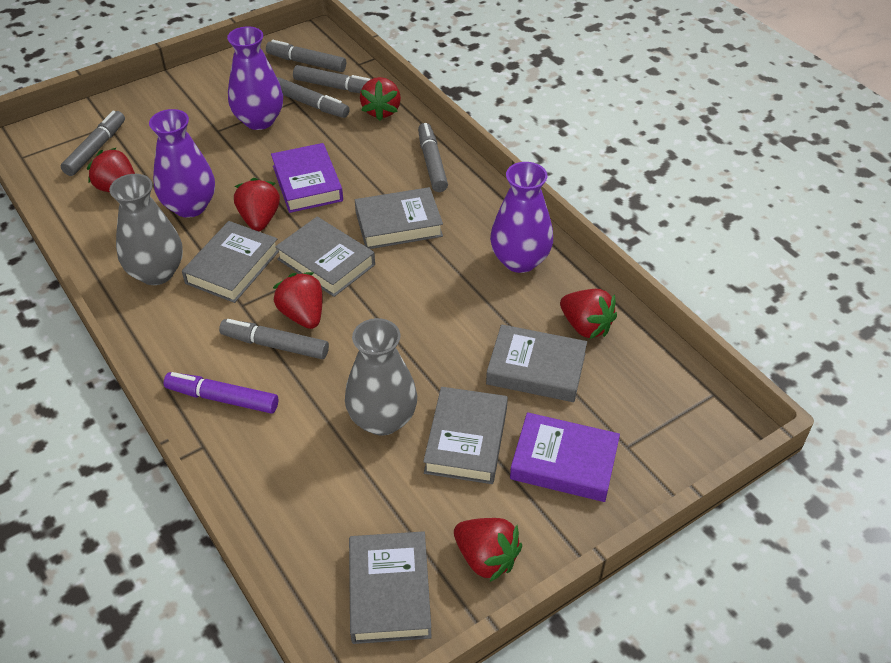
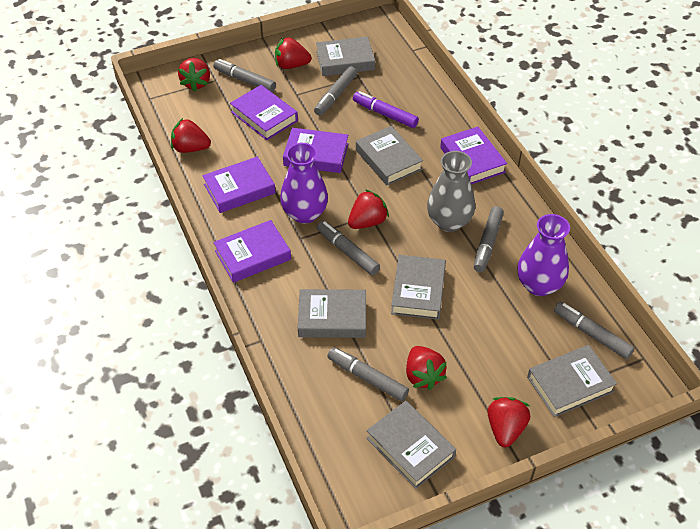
grey vase: 2 -> 1
purple book: 2 -> 5
purple vase: 3 -> 2

